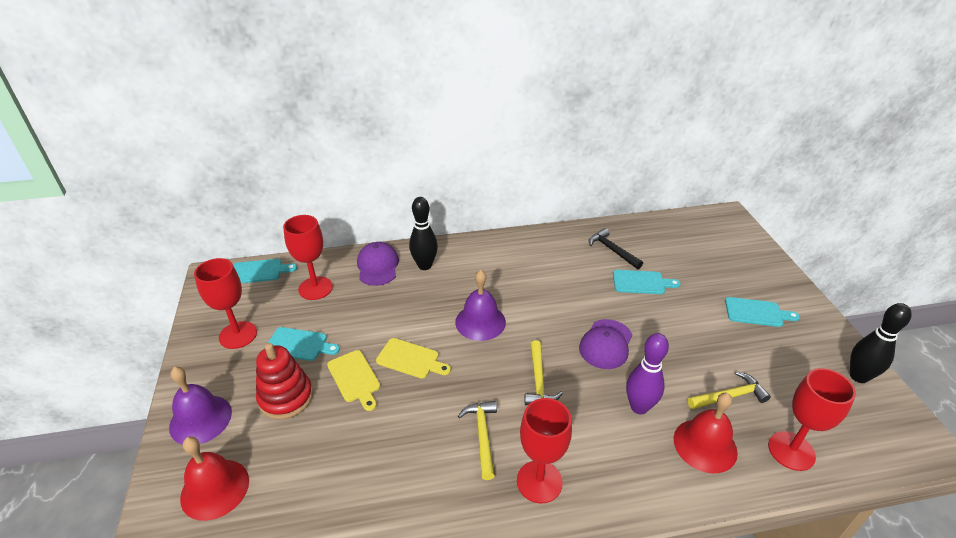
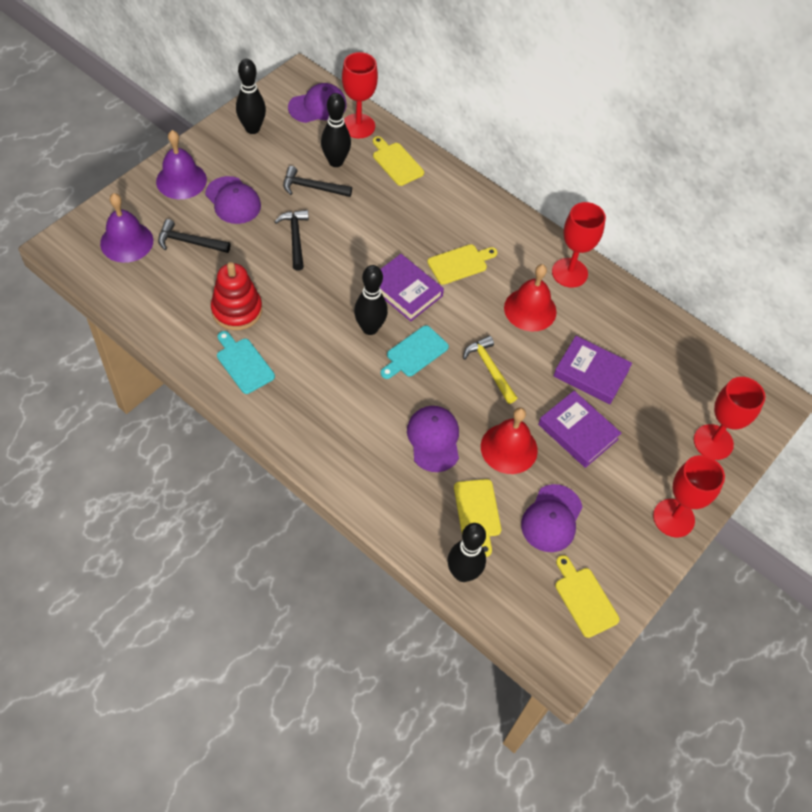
black bowling pin: 2 -> 4
black hammer: 1 -> 3
purple book: 0 -> 3
purple bowling pin: 1 -> 0
purple cap: 2 -> 4
turquoise cutting board: 4 -> 2
yellow cutting board: 2 -> 4
yellow hammer: 3 -> 1

